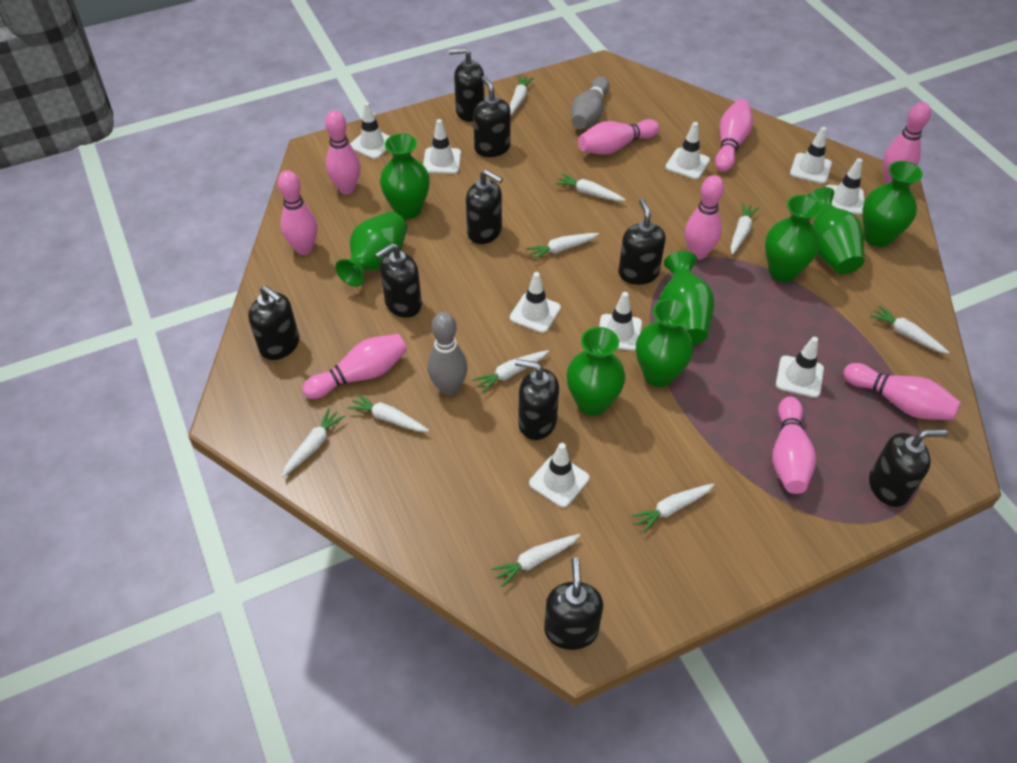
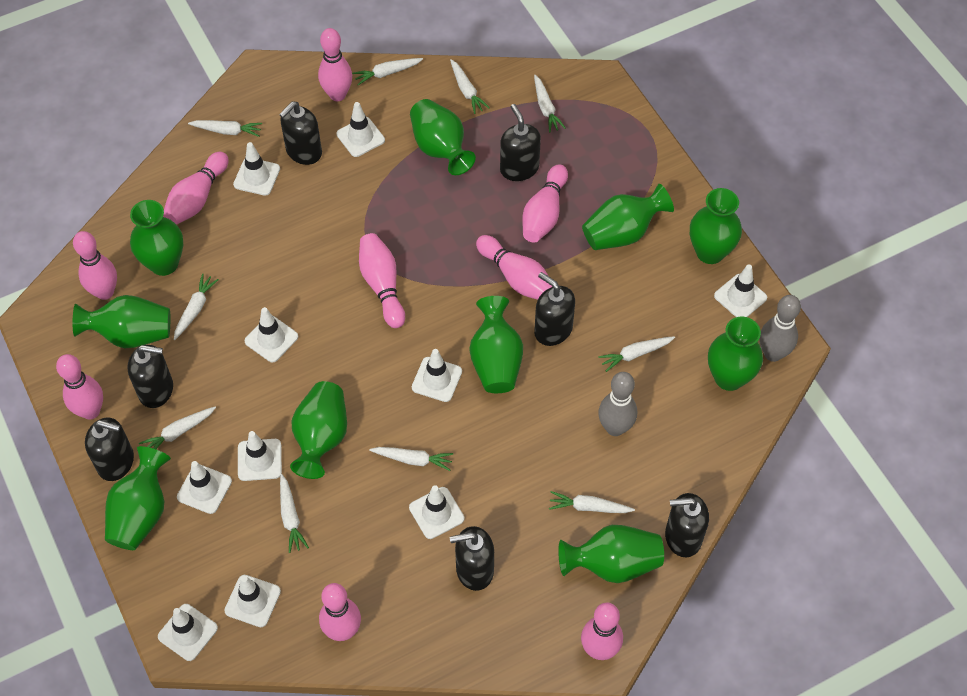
black soap dispenser: 9 -> 7
green vase: 8 -> 10
white traffic cone: 9 -> 10

